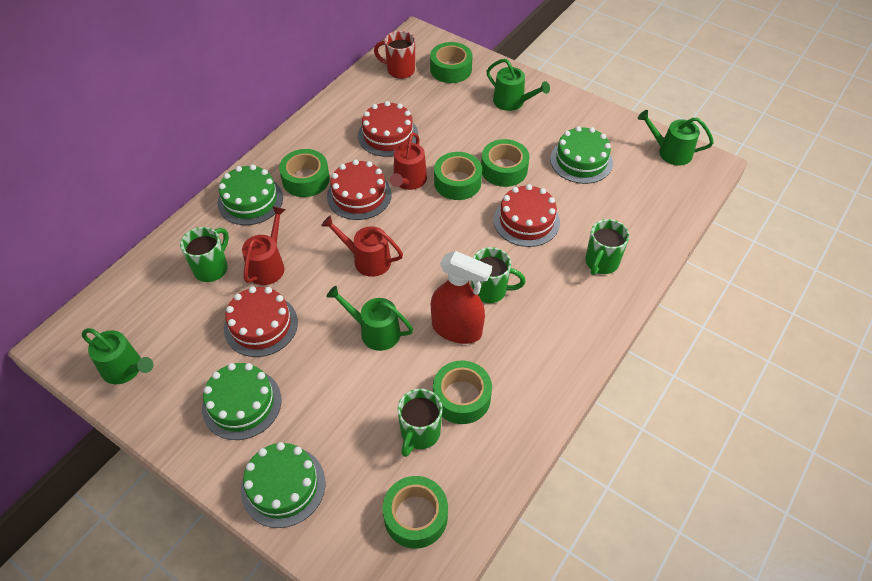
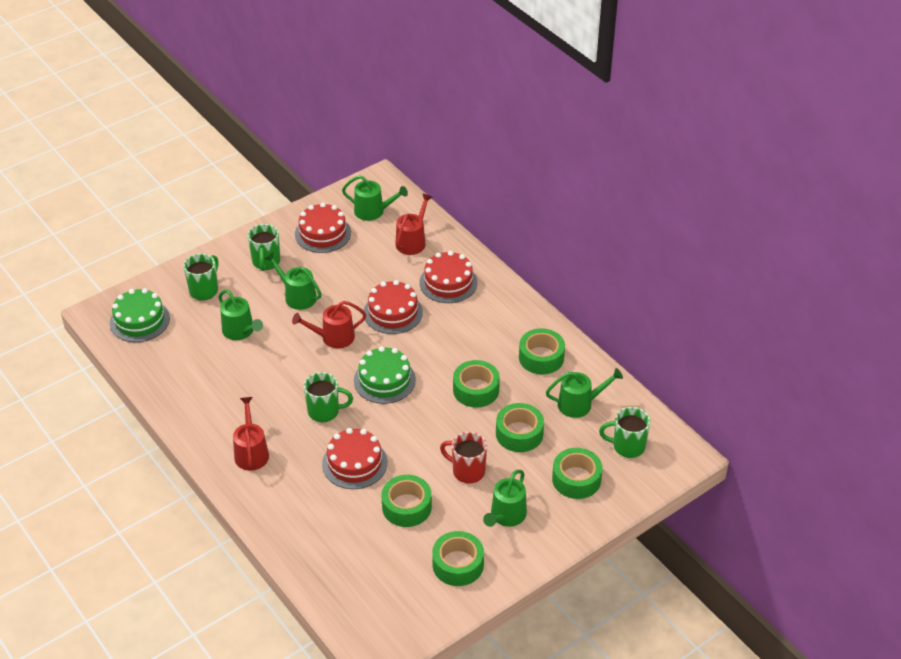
green cake: 4 -> 2
green watering can: 4 -> 5
red spray bottle: 1 -> 0

